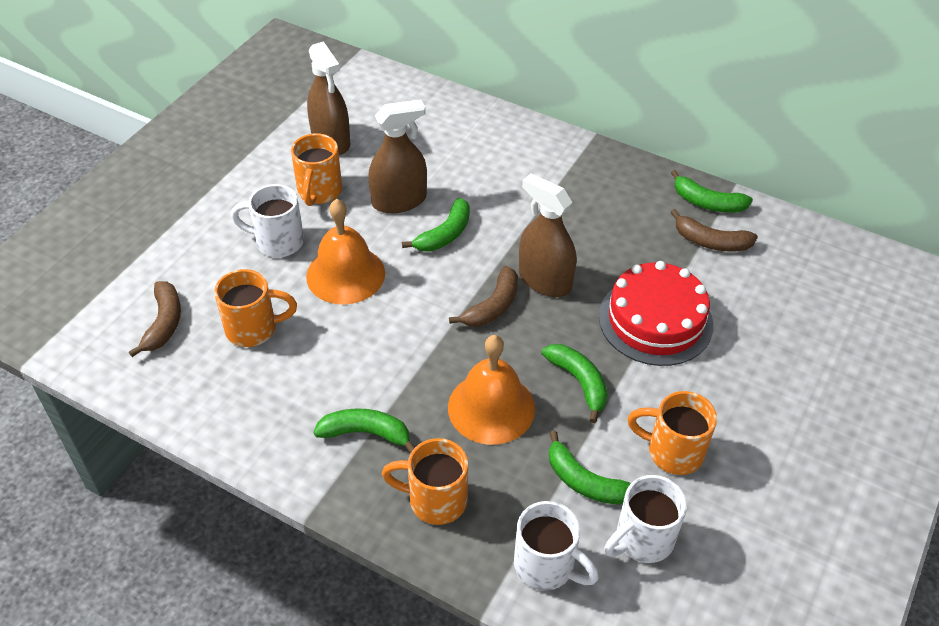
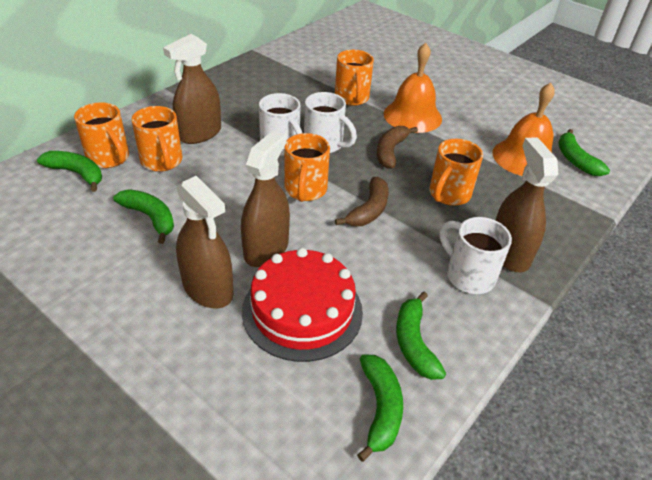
brown banana: 3 -> 2
brown spray bottle: 3 -> 4
orange mug: 4 -> 5

